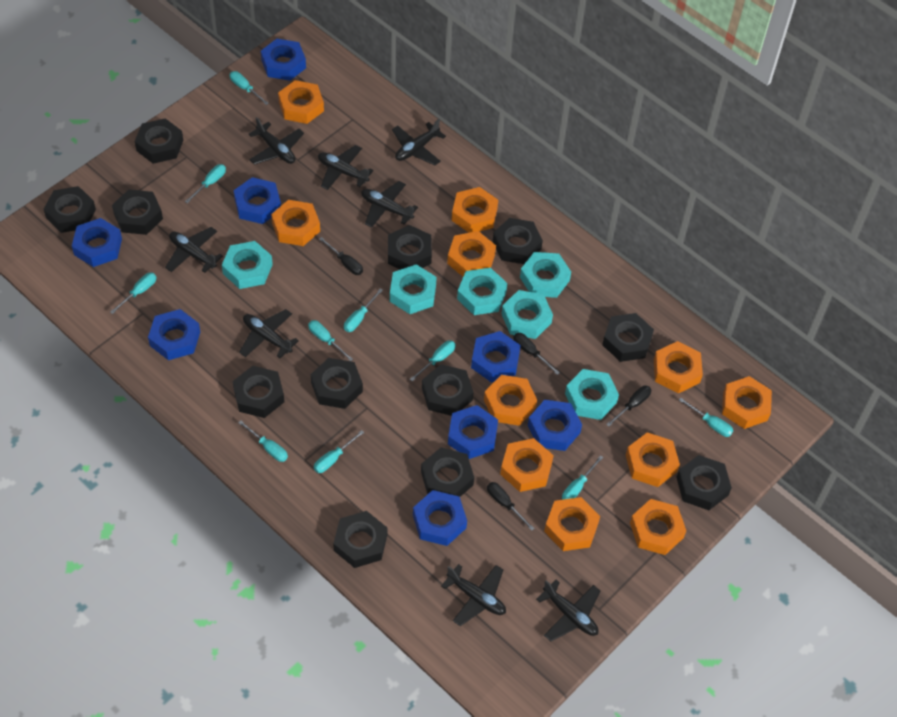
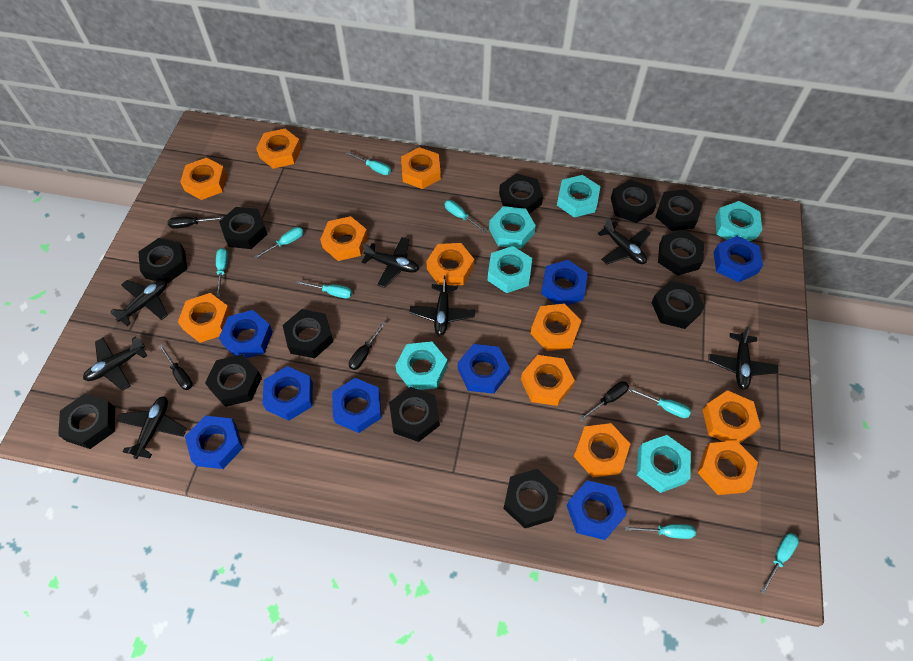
black plane: 8 -> 7
turquoise screwdriver: 10 -> 8

